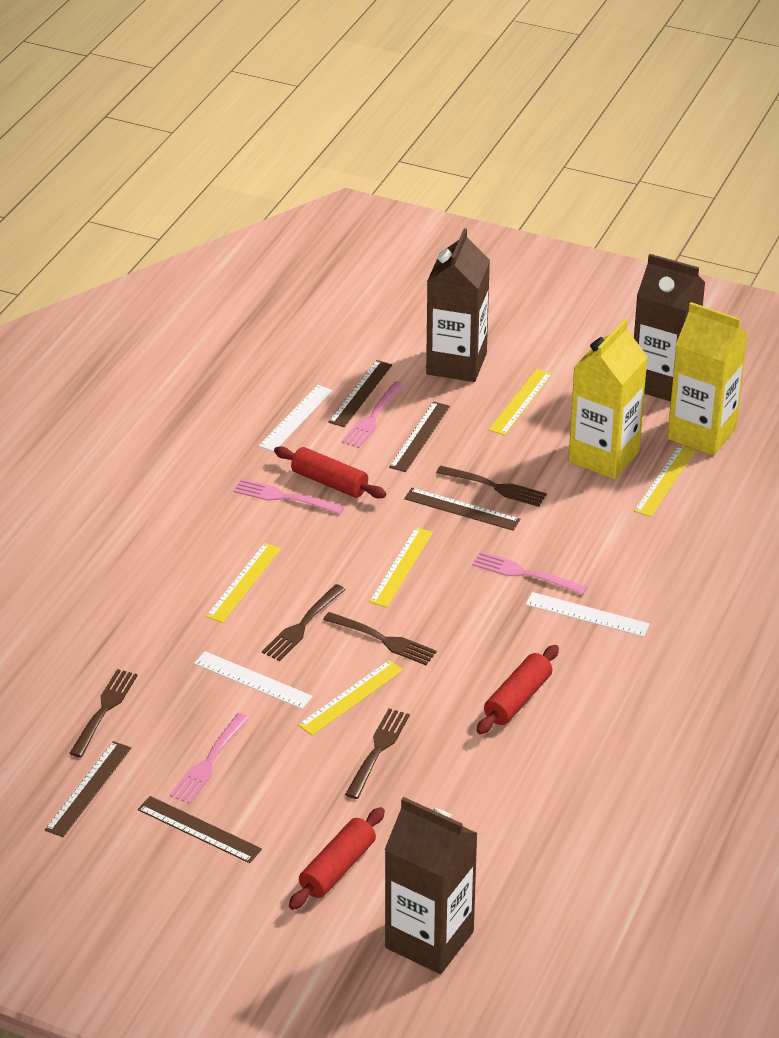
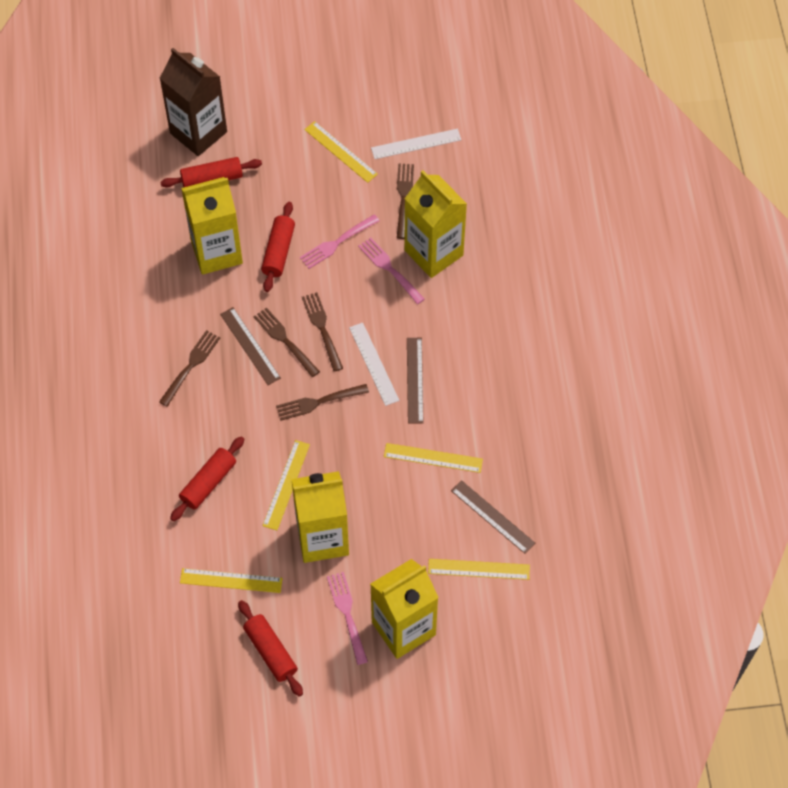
brown carton: 3 -> 1
brown ruler: 5 -> 3
pink fork: 4 -> 3
red rolling pin: 3 -> 4
white ruler: 3 -> 2
yellow carton: 2 -> 4

